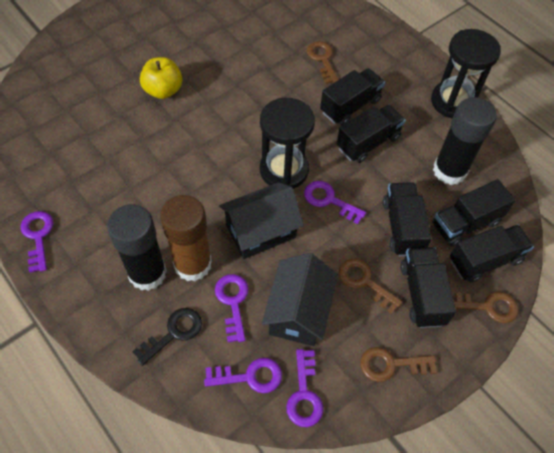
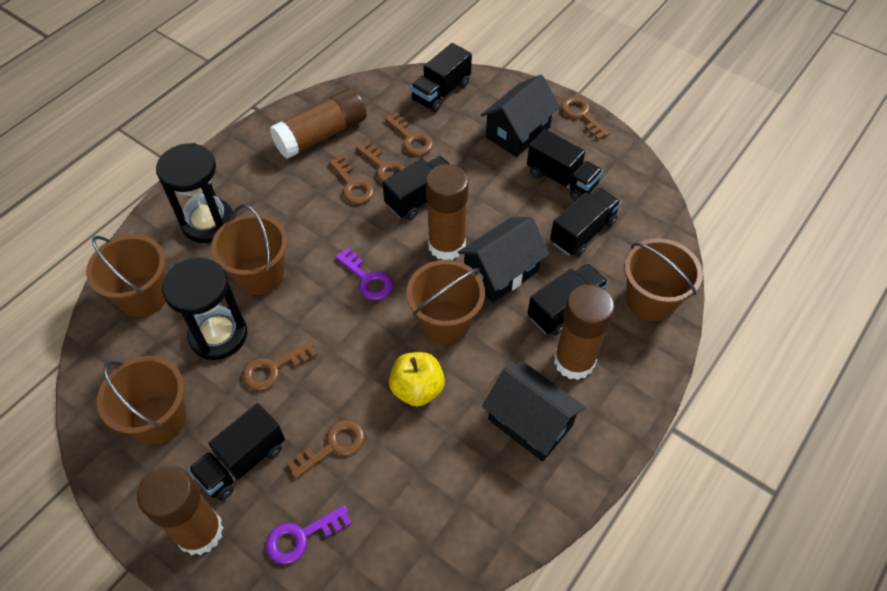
black glue stick: 2 -> 0
black house: 2 -> 3
black key: 1 -> 0
brown bucket: 0 -> 5
brown glue stick: 1 -> 4
brown key: 4 -> 6
purple key: 5 -> 2

